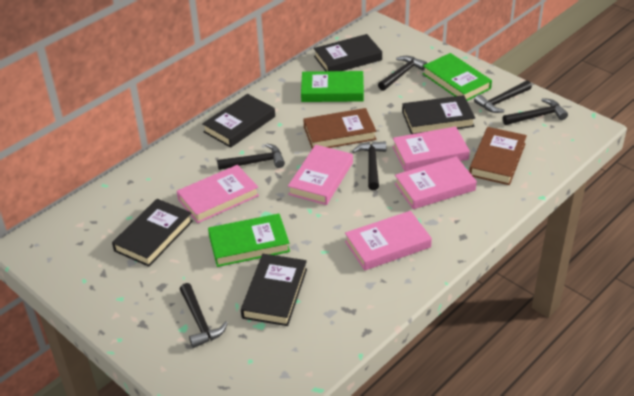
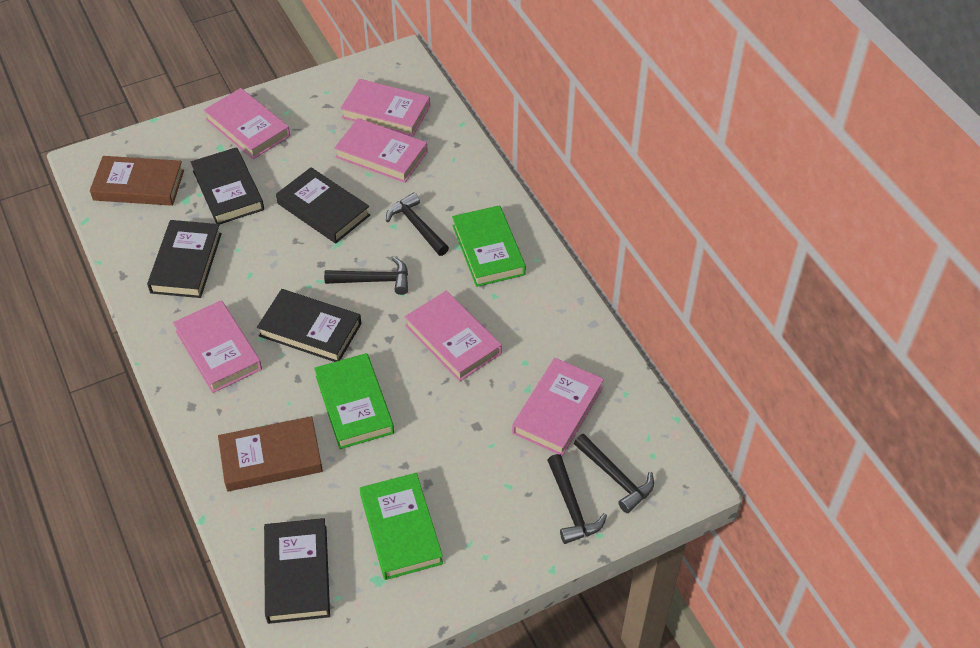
black hammer: 6 -> 4
pink book: 5 -> 6

